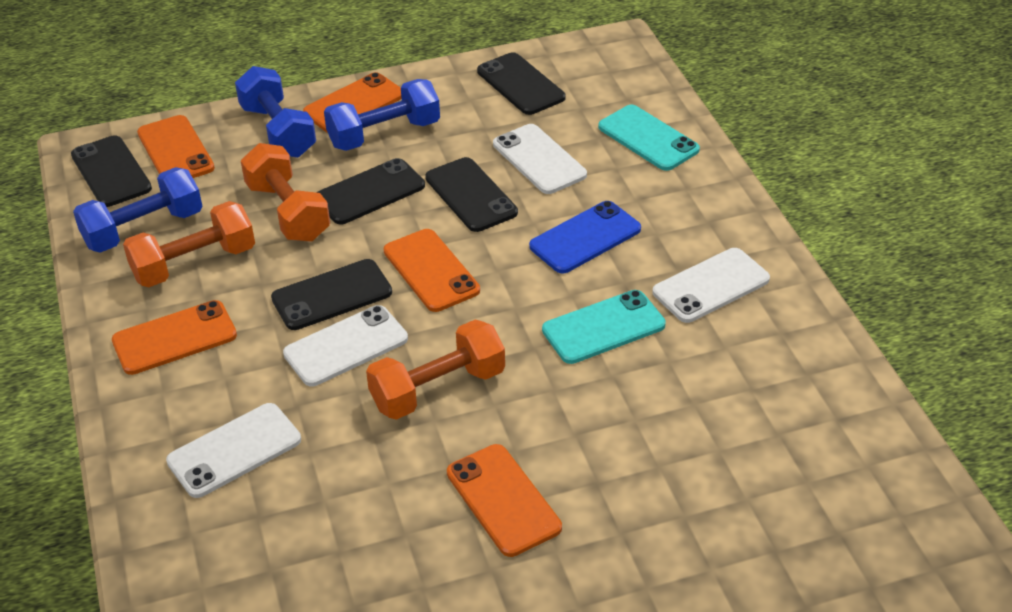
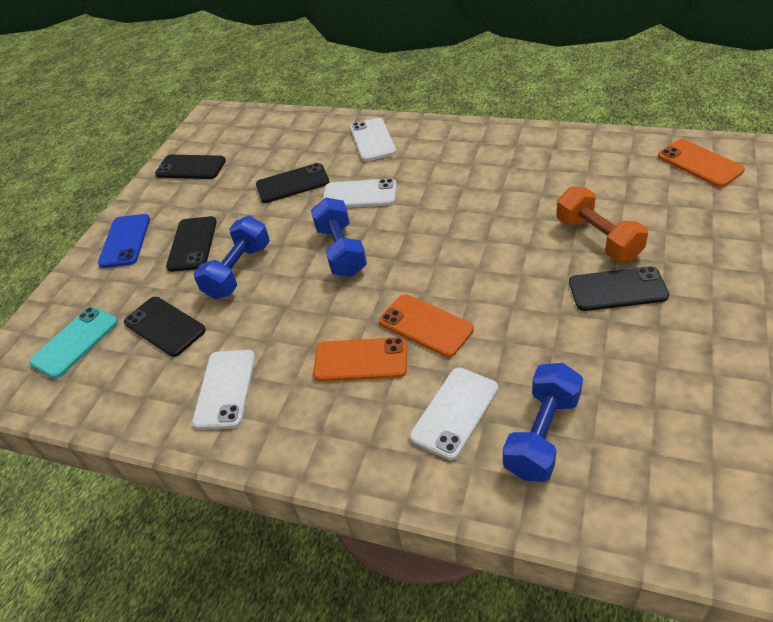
orange dumbbell: 3 -> 1
orange phone: 5 -> 3
turquoise phone: 2 -> 1

